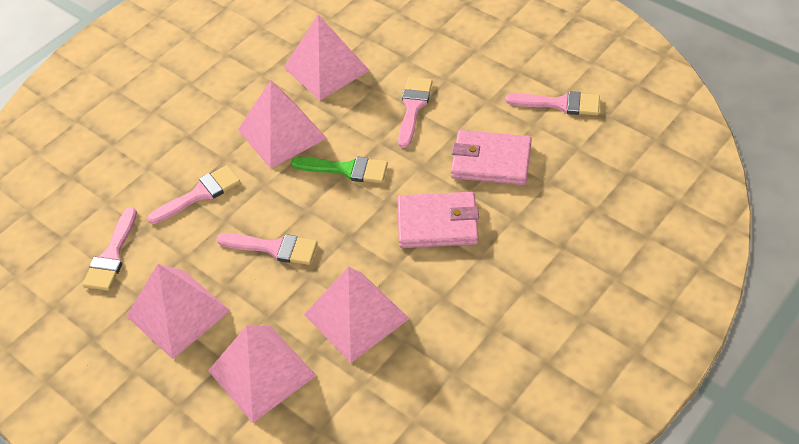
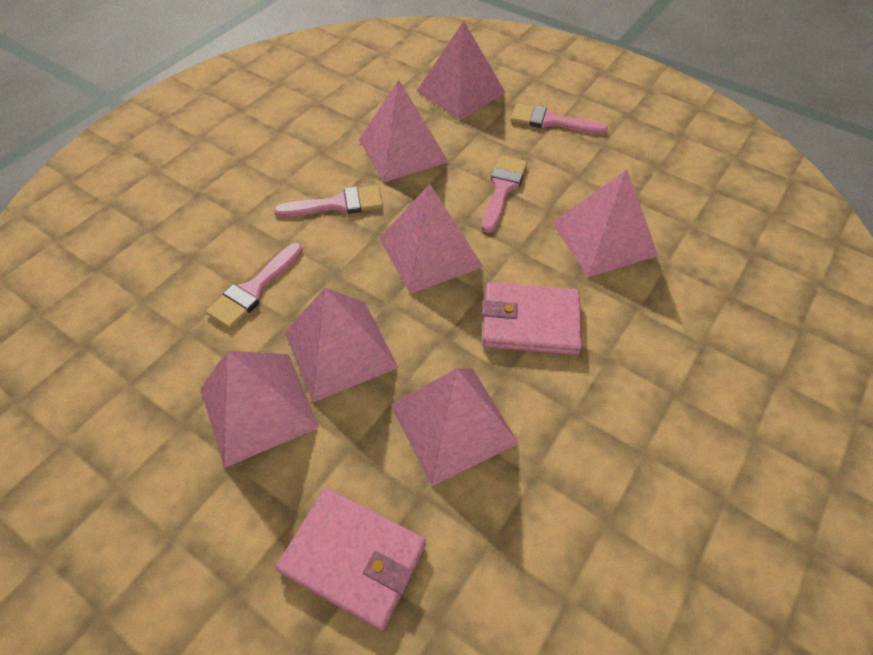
green brush: 1 -> 0
pink brush: 5 -> 4
pink pyramid: 5 -> 7

